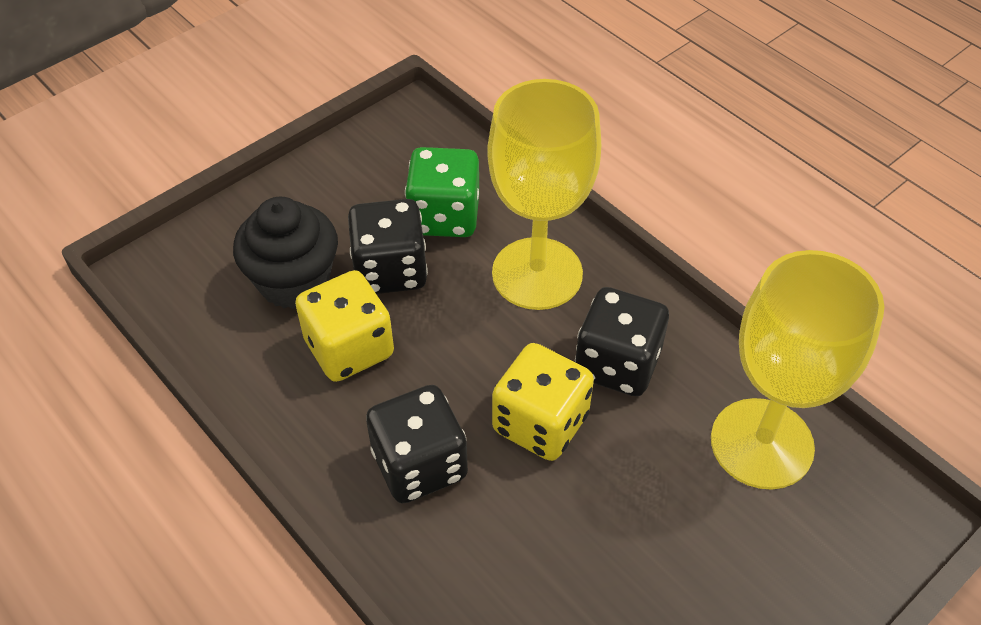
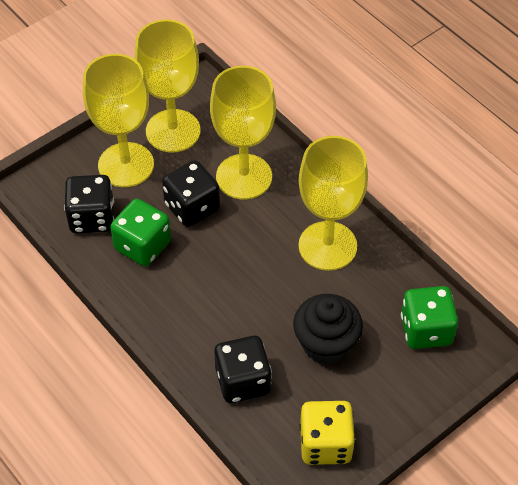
green dice: 1 -> 2
yellow dice: 2 -> 1
yellow goblet: 2 -> 4

